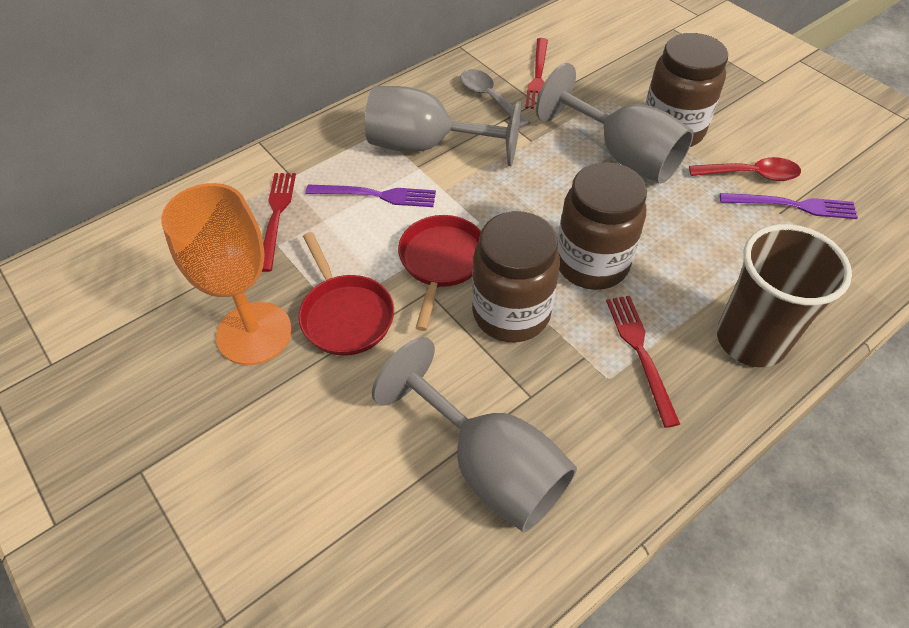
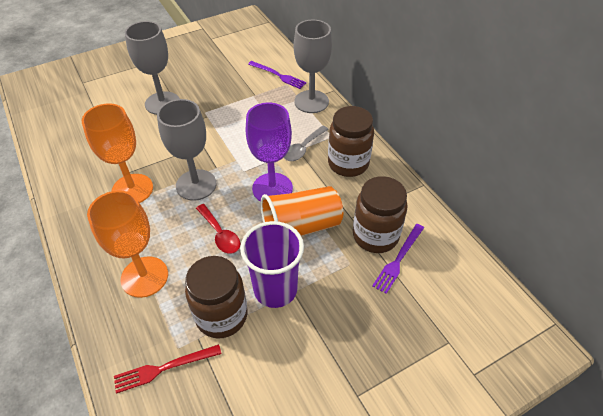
brown cup: 1 -> 0
orange cup: 0 -> 1
orange goblet: 1 -> 2
purple cup: 0 -> 1
purple goblet: 0 -> 1
red fork: 3 -> 1
red pan: 2 -> 0

